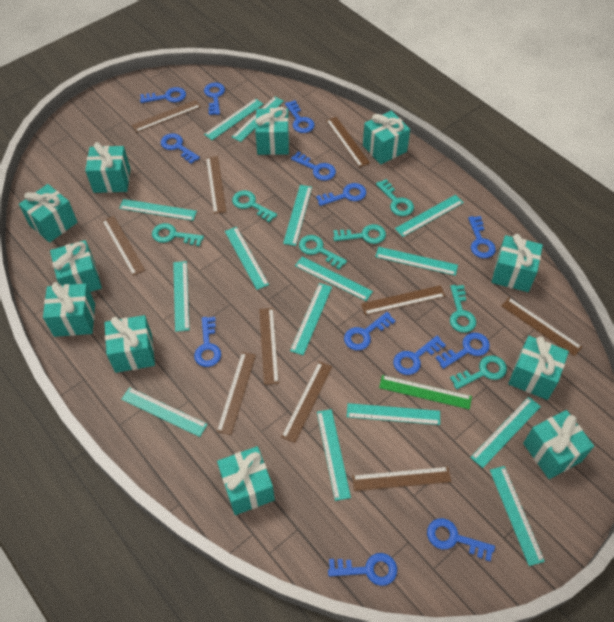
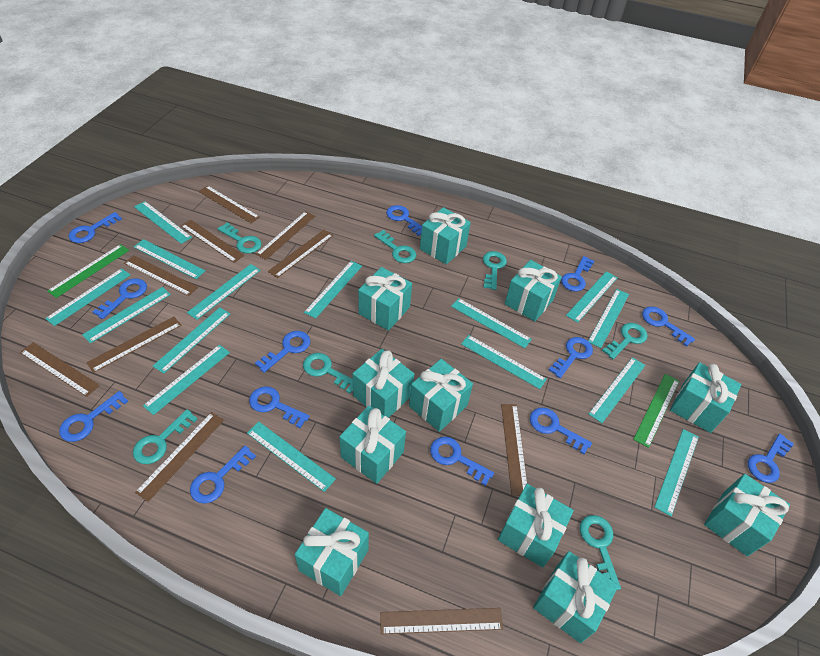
green ruler: 1 -> 2

